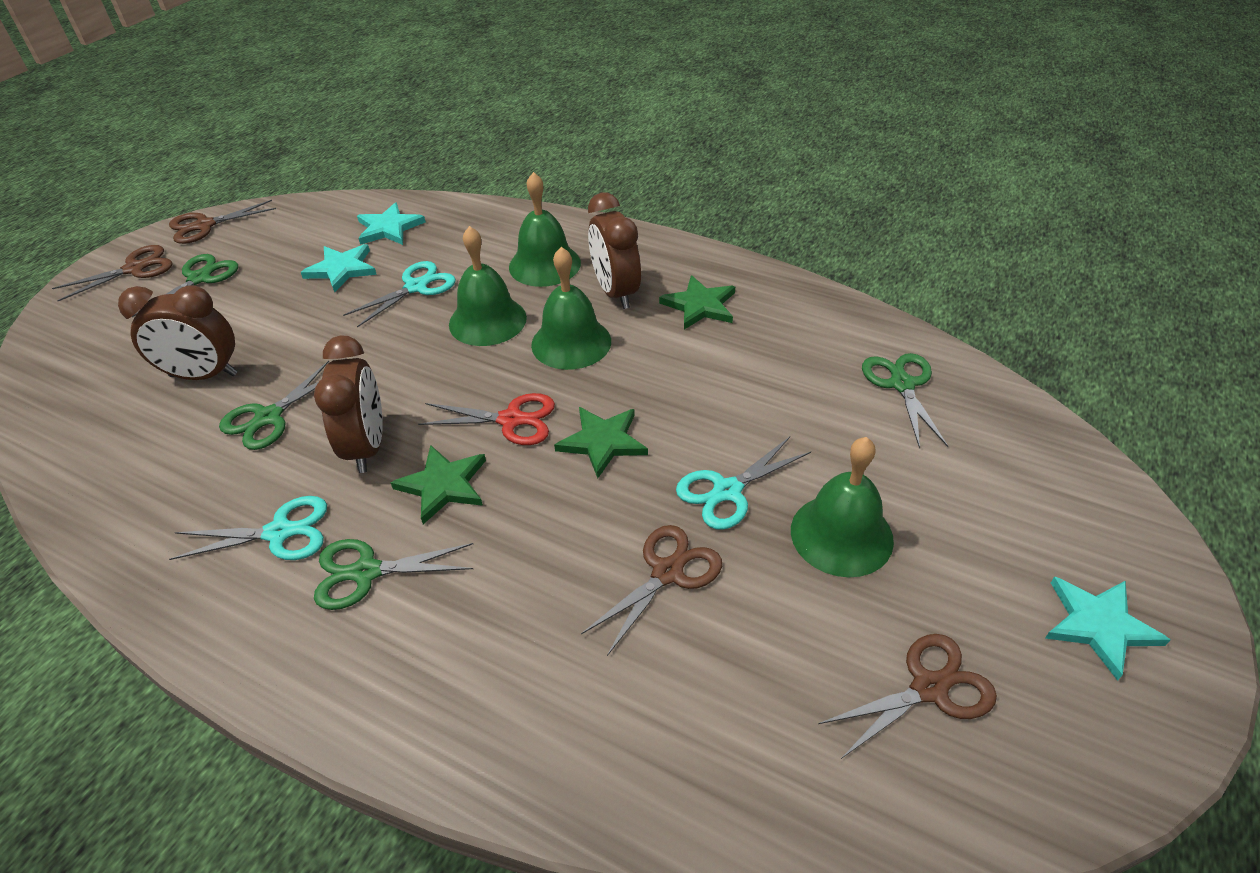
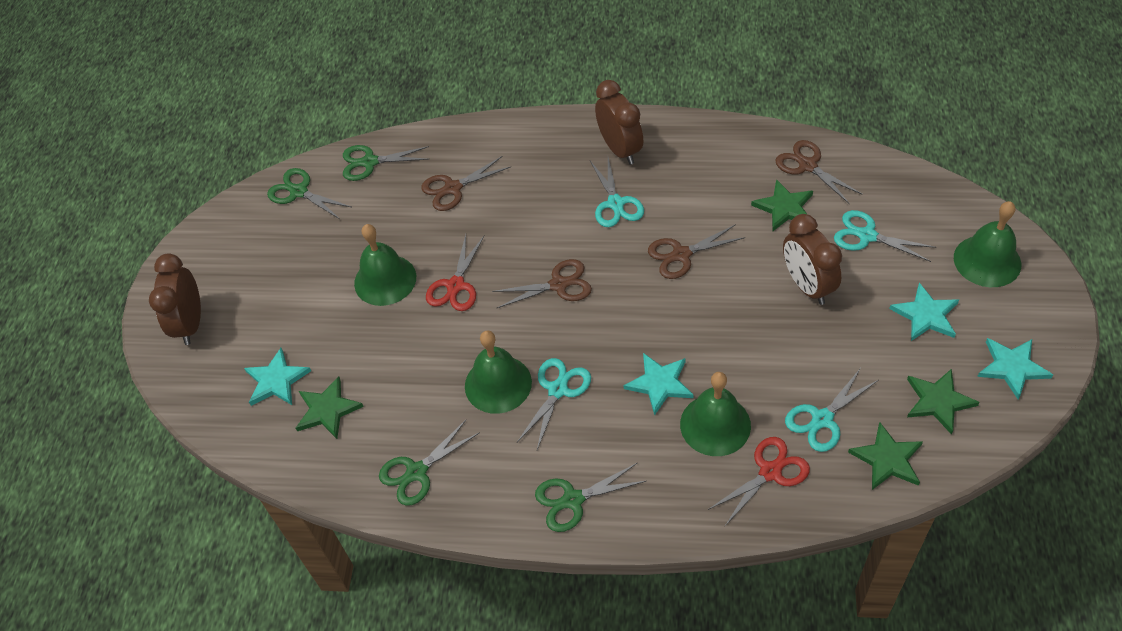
green star: 3 -> 4
red scissors: 1 -> 2
turquoise scissors: 3 -> 4
turquoise star: 3 -> 4

